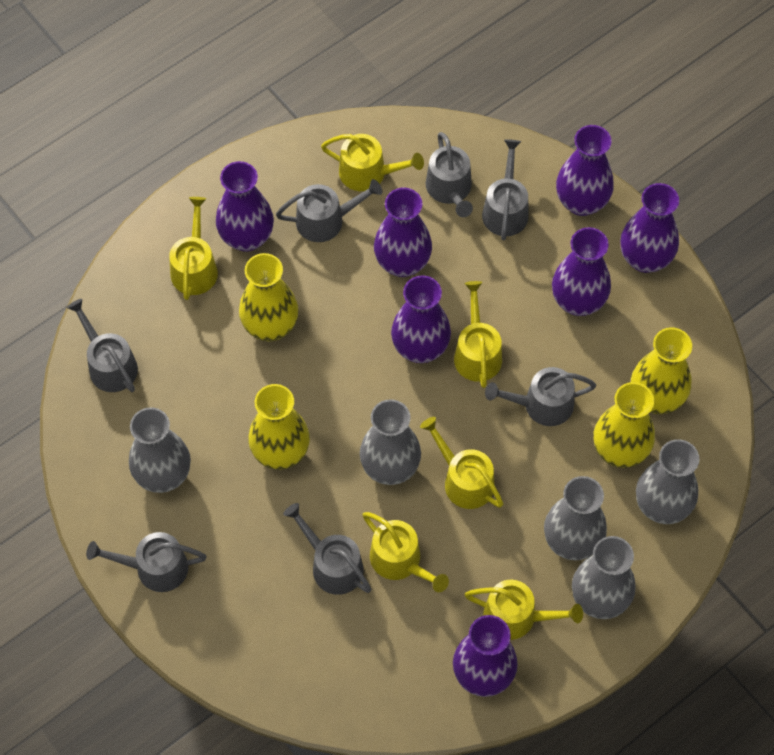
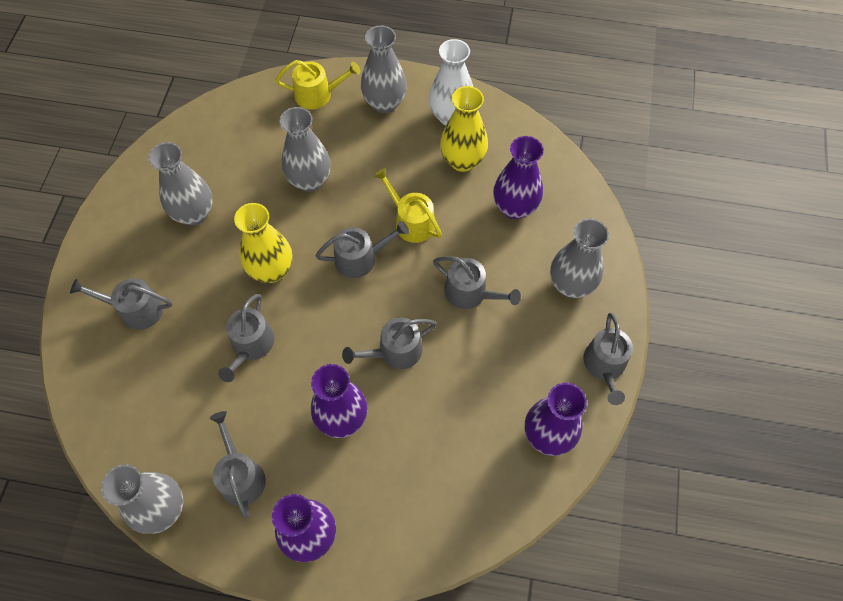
purple vase: 7 -> 4
white vase: 0 -> 1
yellow vase: 4 -> 2
yellow watering can: 6 -> 2

